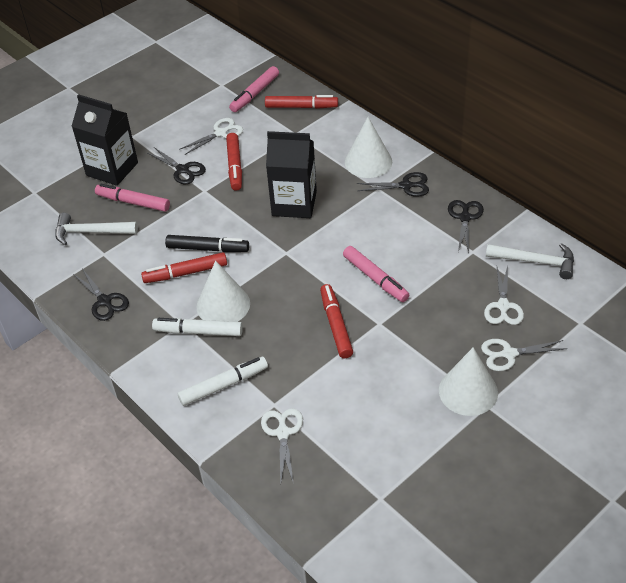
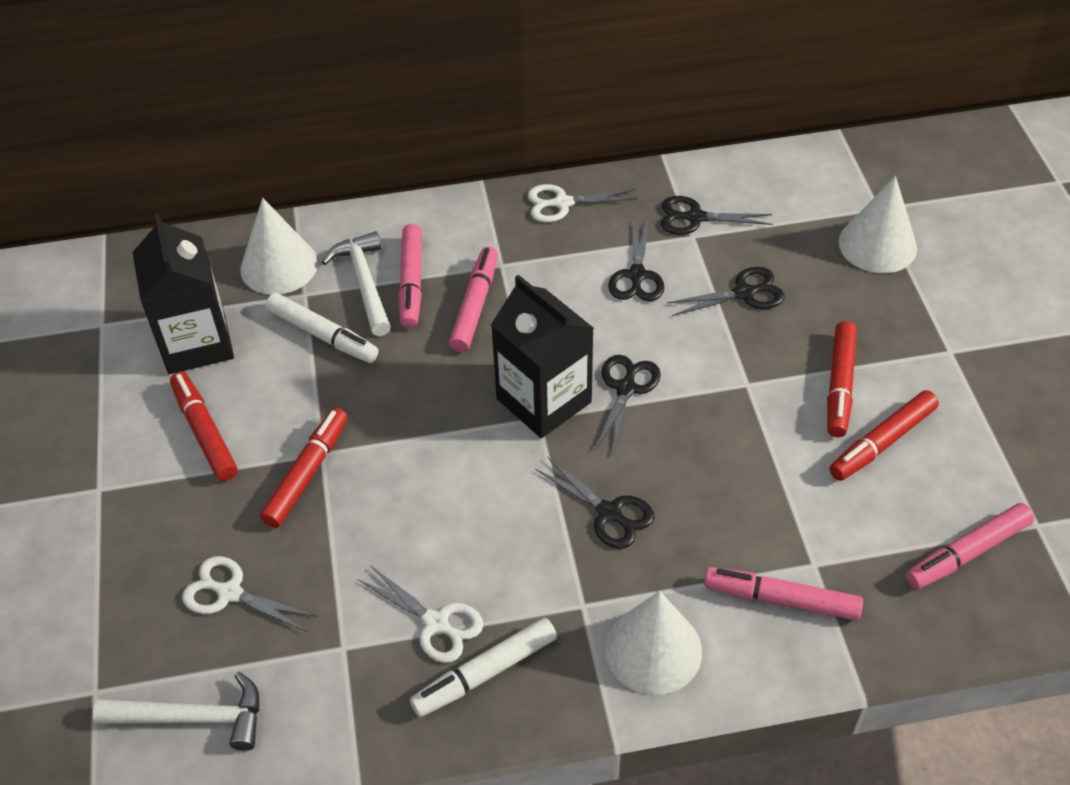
black marker: 1 -> 0
black scissors: 4 -> 5
pink marker: 3 -> 4
white scissors: 4 -> 3

